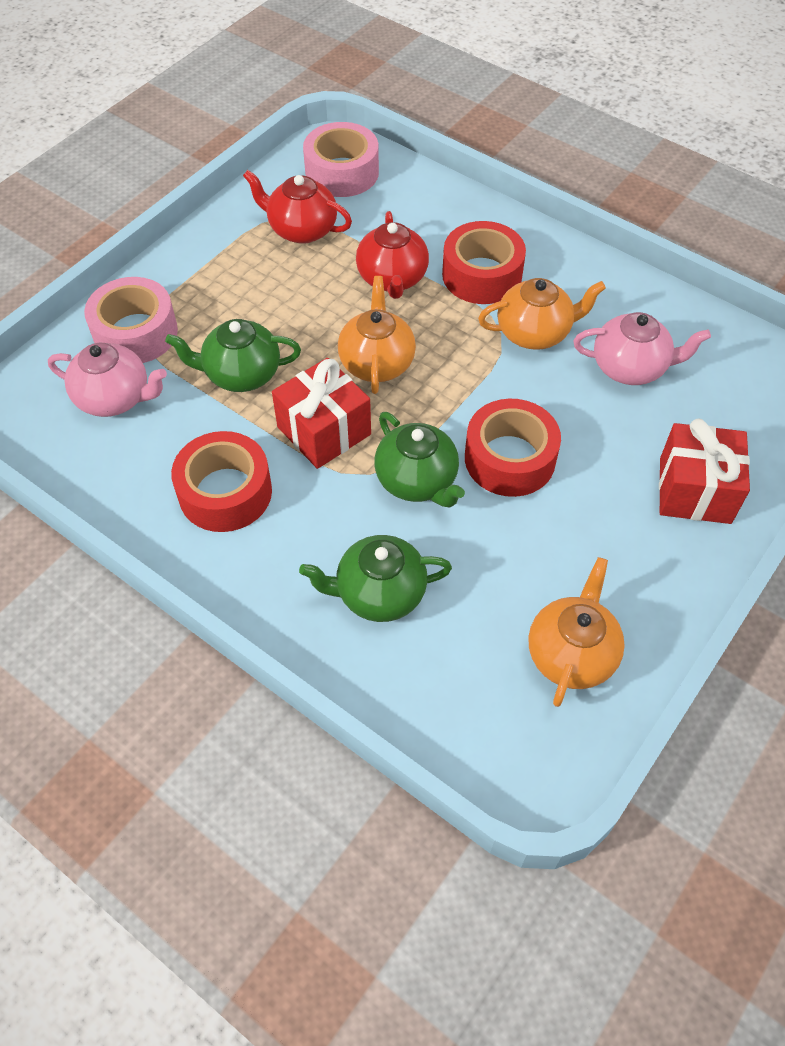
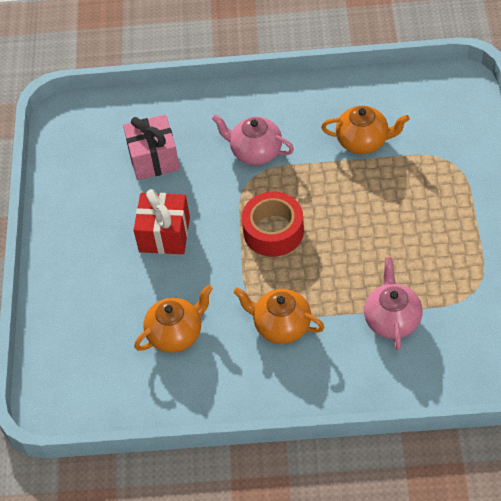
green teapot: 3 -> 0
pink gift: 0 -> 1
pink tape: 2 -> 0
red gift: 2 -> 1
red tape: 3 -> 1
red teapot: 2 -> 0

